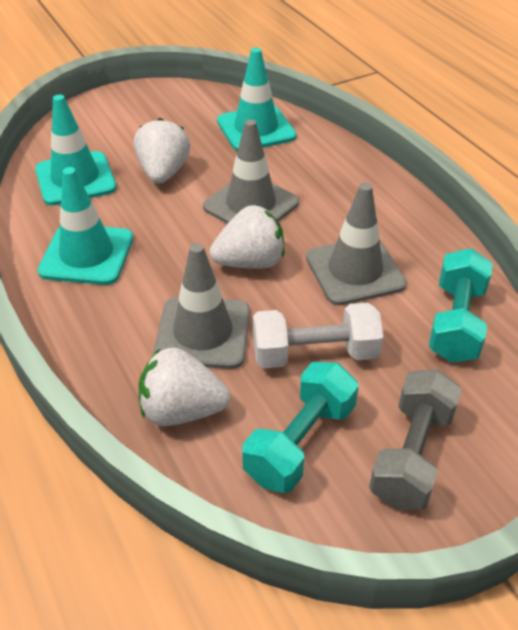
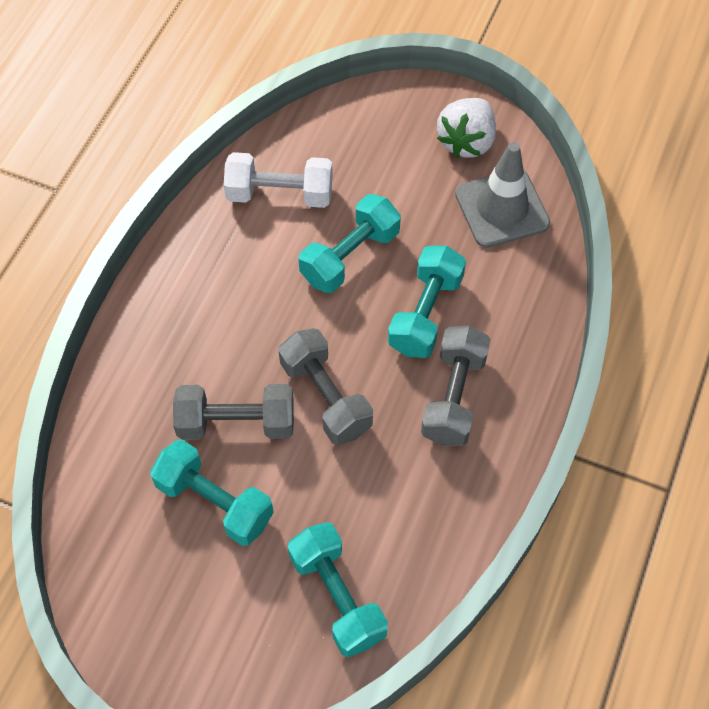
grey dumbbell: 1 -> 3
grey traffic cone: 3 -> 1
turquoise dumbbell: 2 -> 4
turquoise traffic cone: 3 -> 0
white strawberry: 3 -> 1

